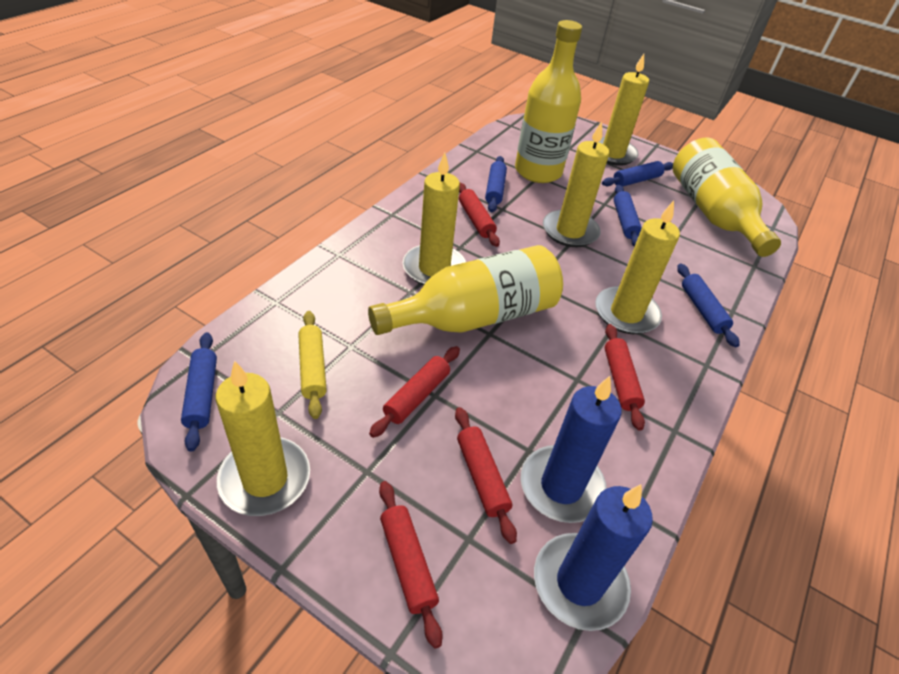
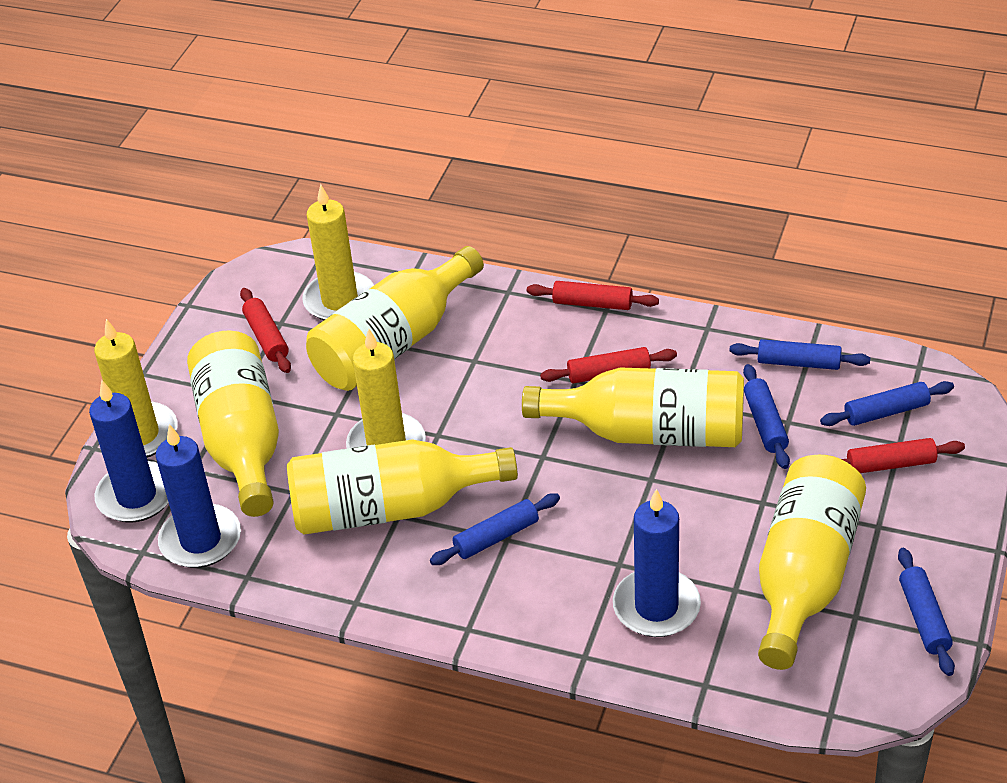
blue candle: 2 -> 3
red rolling pin: 5 -> 4
yellow bottle: 3 -> 5
yellow candle: 5 -> 3
yellow rolling pin: 1 -> 0

